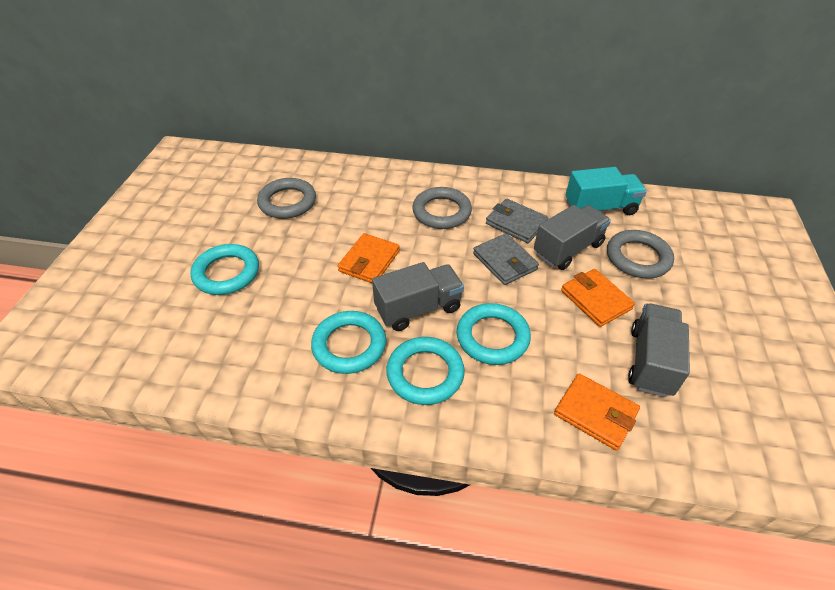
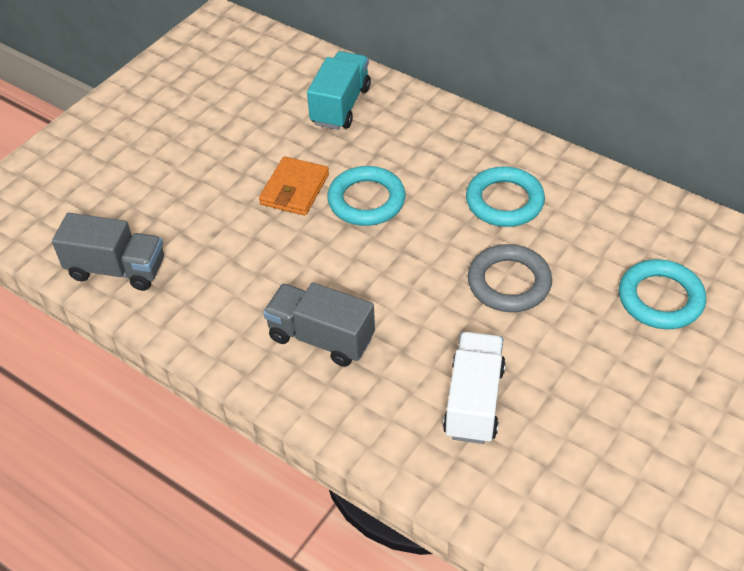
grey ring: 3 -> 1
grey truck: 3 -> 2
grey wallet: 2 -> 0
orange wallet: 3 -> 1
turquoise ring: 4 -> 3
white truck: 0 -> 1

